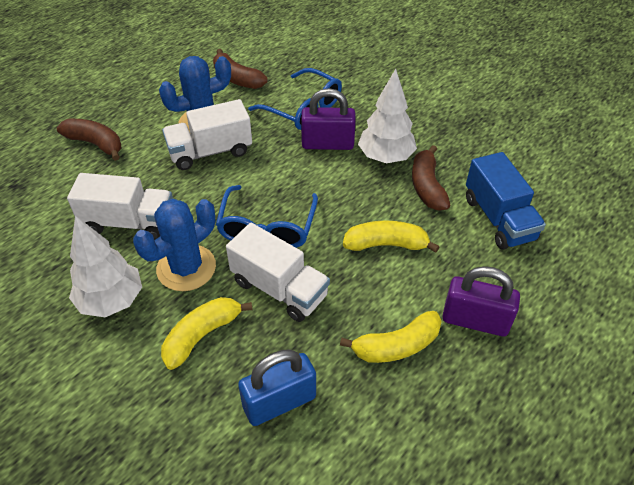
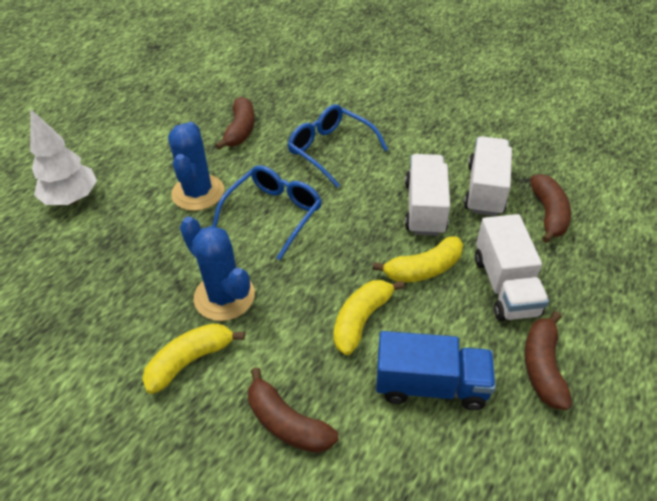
blue padlock: 1 -> 0
brown banana: 3 -> 4
purple padlock: 2 -> 0
white tree: 2 -> 1

